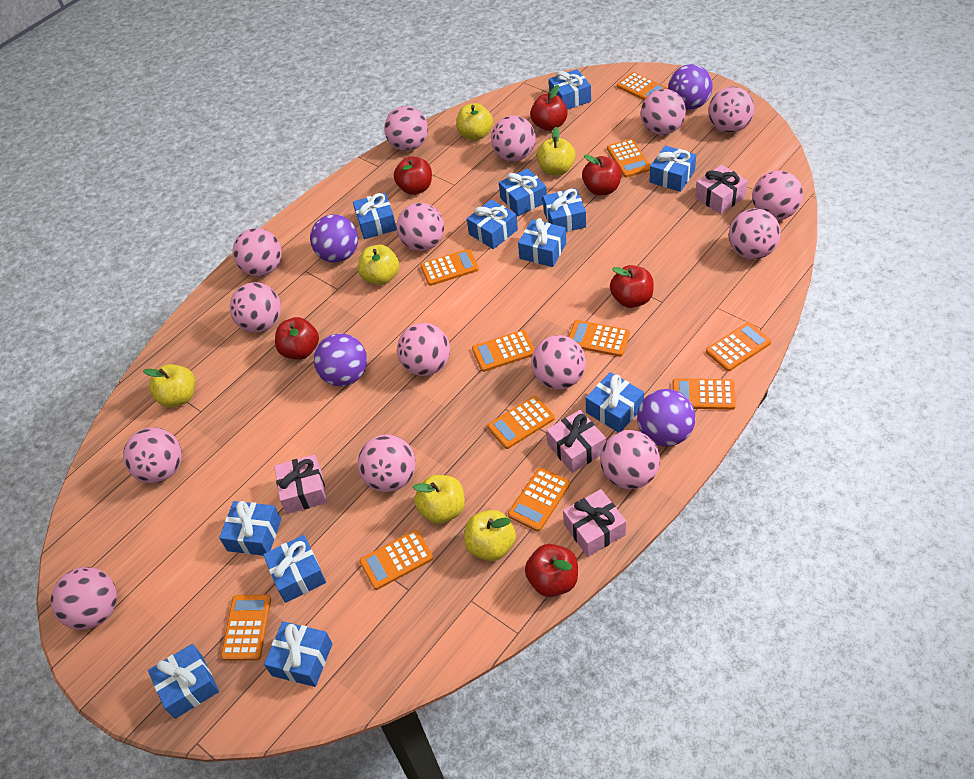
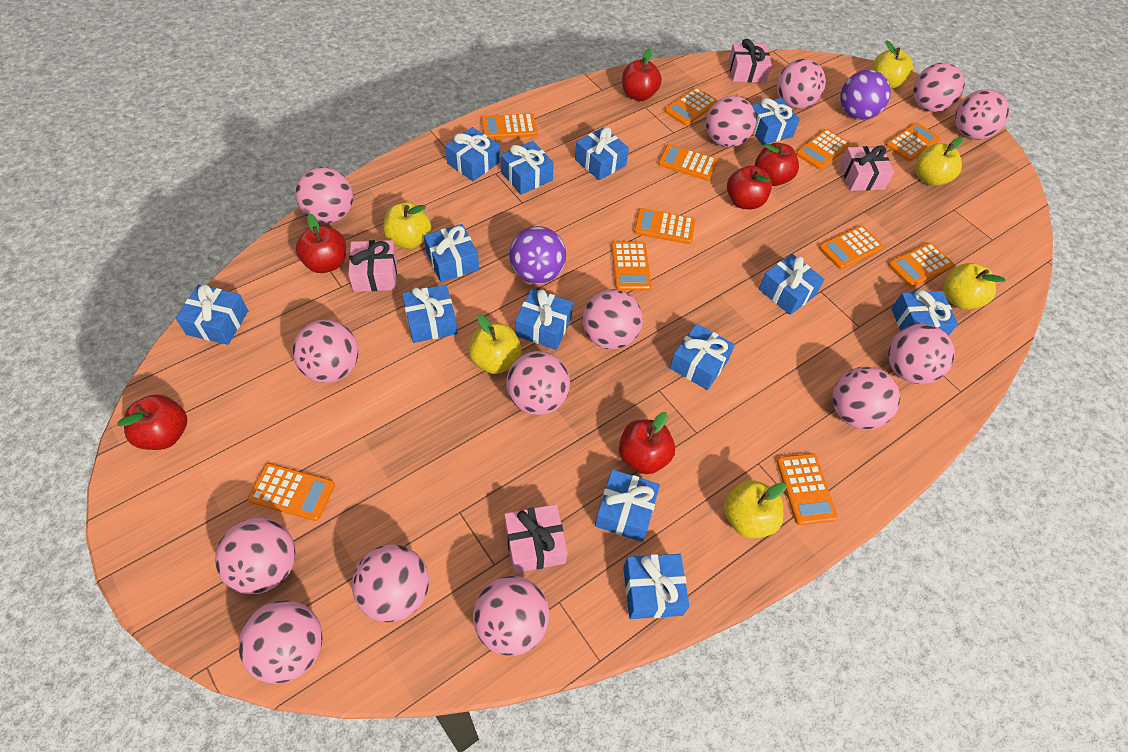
blue gift: 12 -> 13
pink ball: 15 -> 14
purple ball: 4 -> 2

